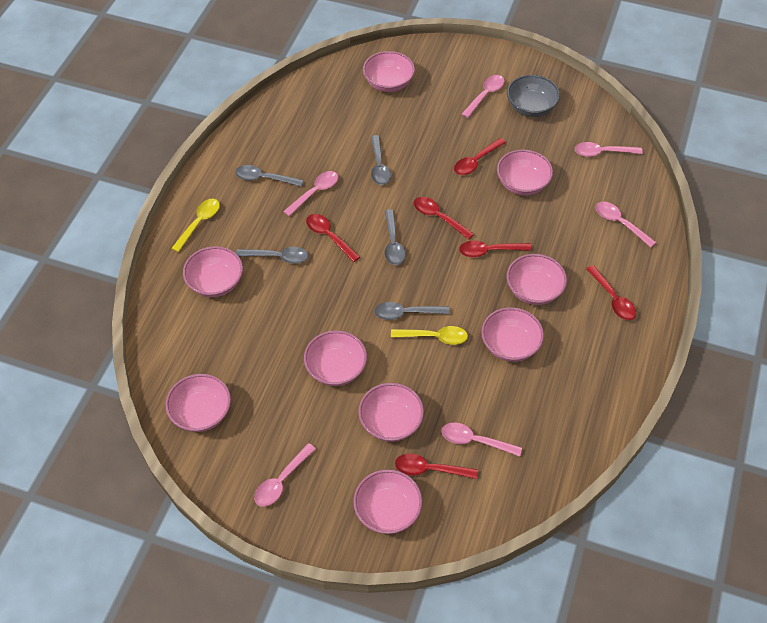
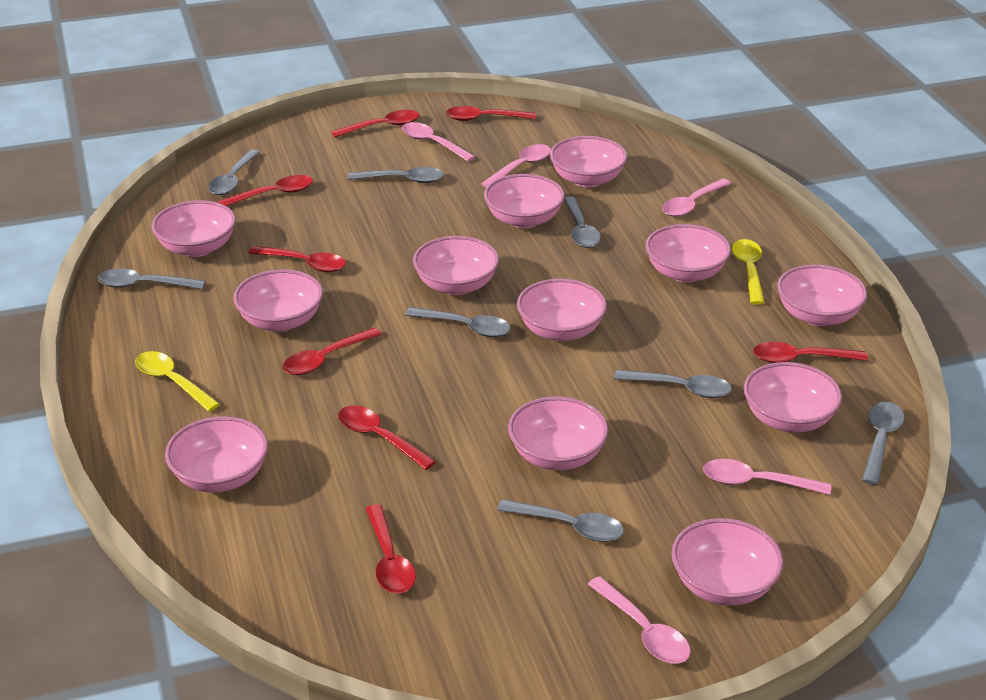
grey bowl: 1 -> 0
grey spoon: 5 -> 8
pink bowl: 9 -> 12
pink spoon: 6 -> 5
red spoon: 6 -> 8

